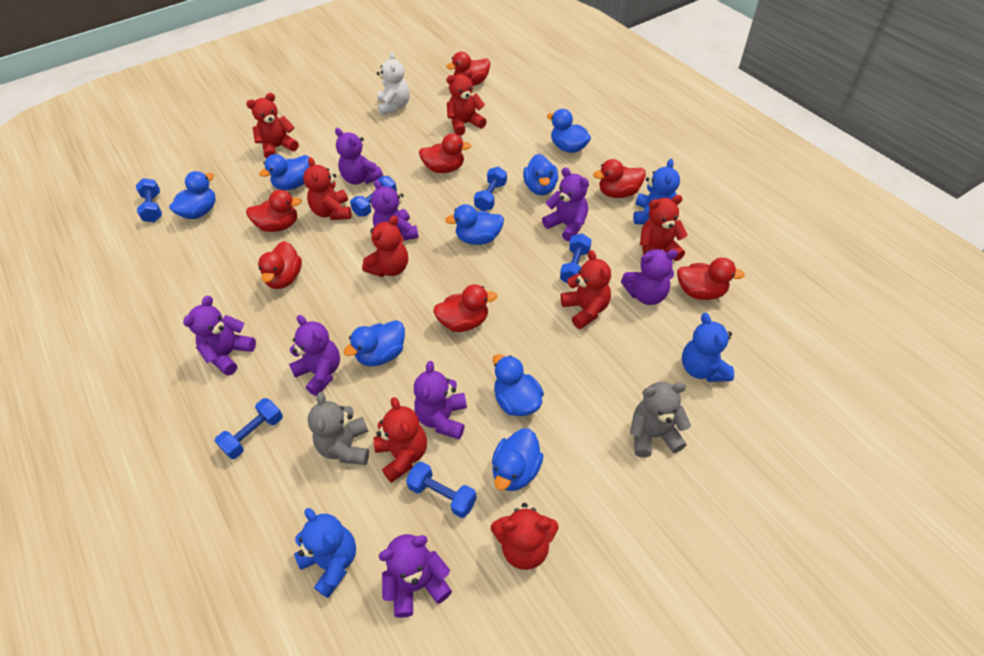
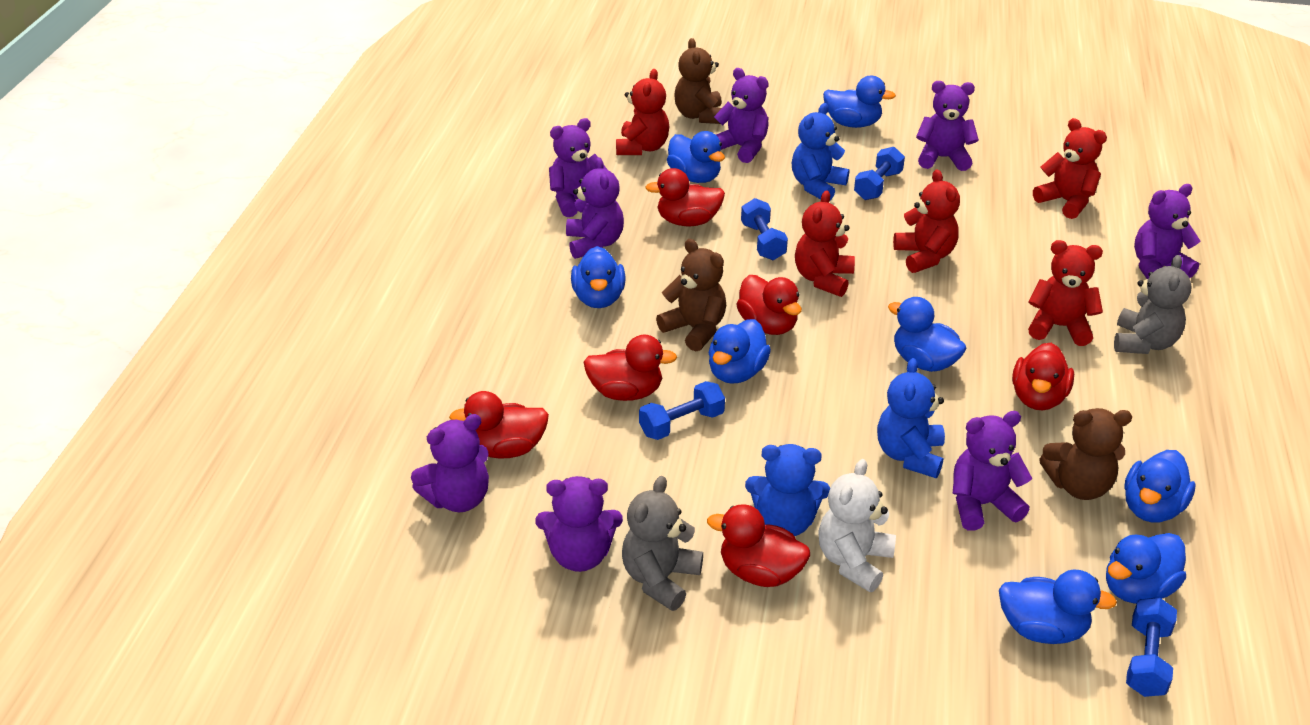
blue dumbbell: 6 -> 4
brown teddy bear: 0 -> 3
red duck: 7 -> 6
red teddy bear: 8 -> 5

